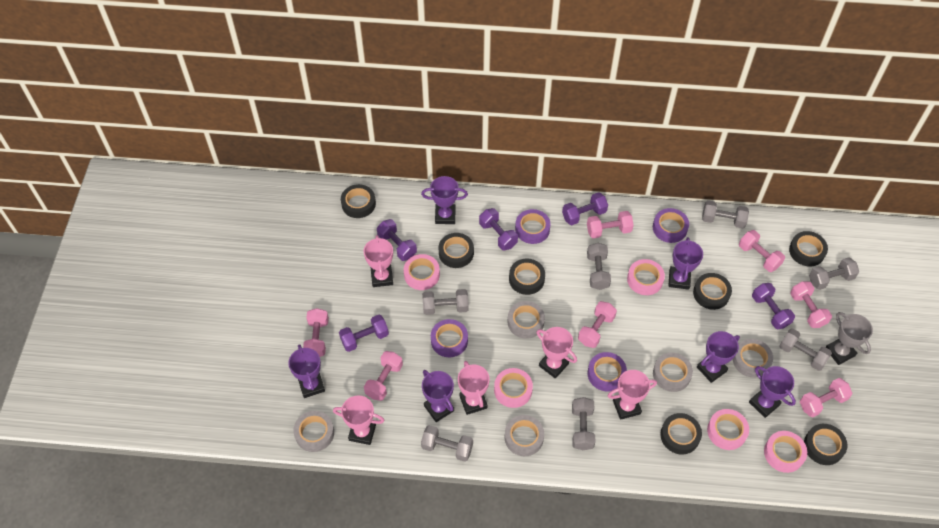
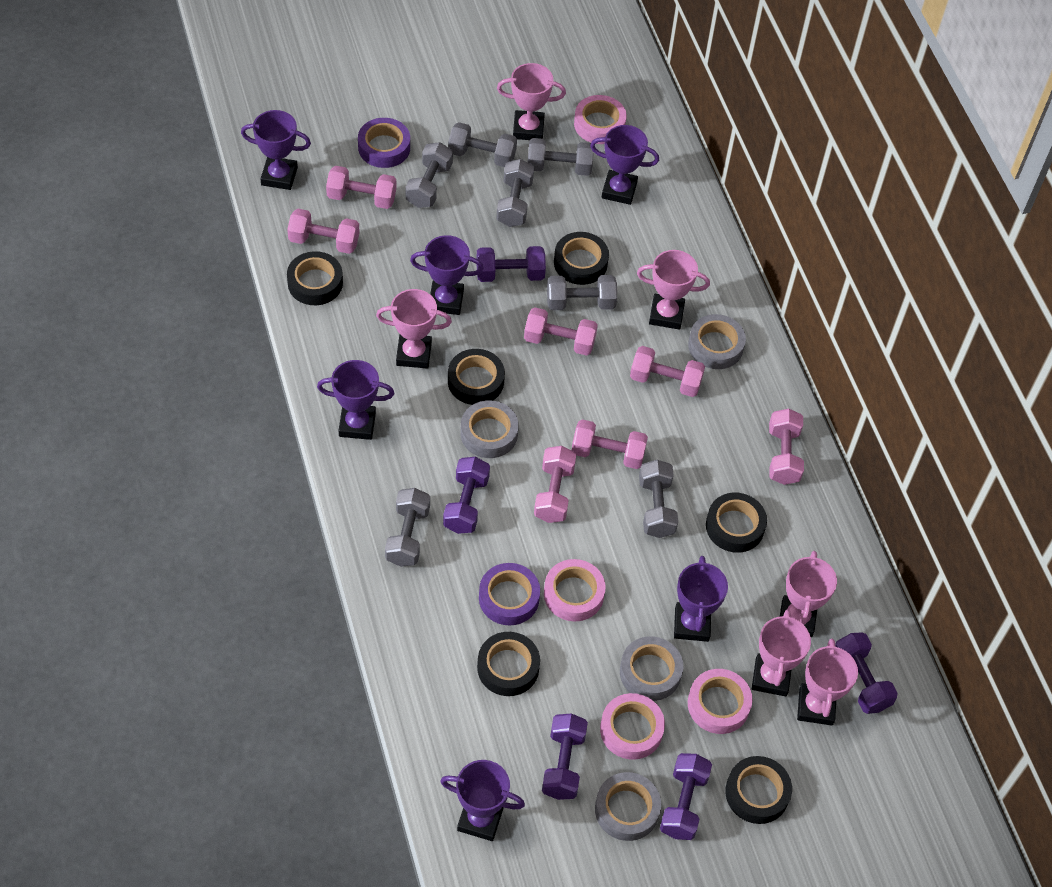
black tape: 7 -> 6
grey tape: 5 -> 4
grey trophy: 1 -> 0
pink tape: 5 -> 4
pink trophy: 5 -> 6
purple tape: 4 -> 2

